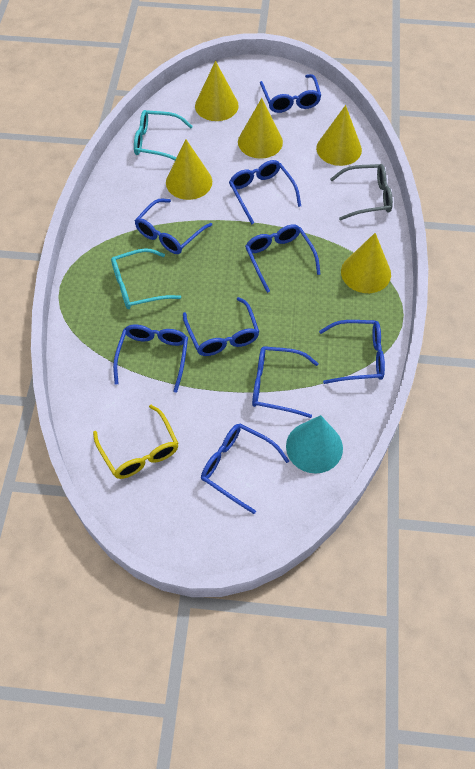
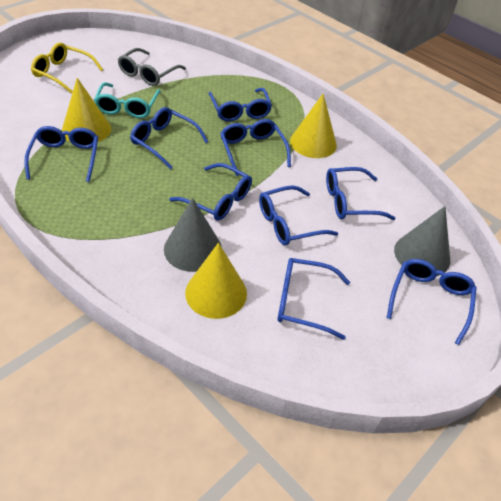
grey cone: 0 -> 2
turquoise cone: 1 -> 0
turquoise glasses: 2 -> 1
yellow cone: 5 -> 3

